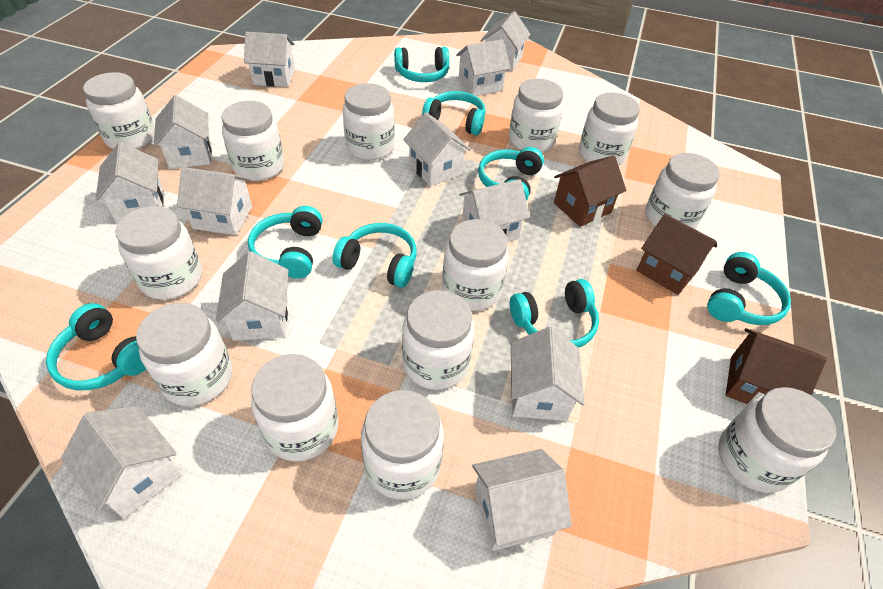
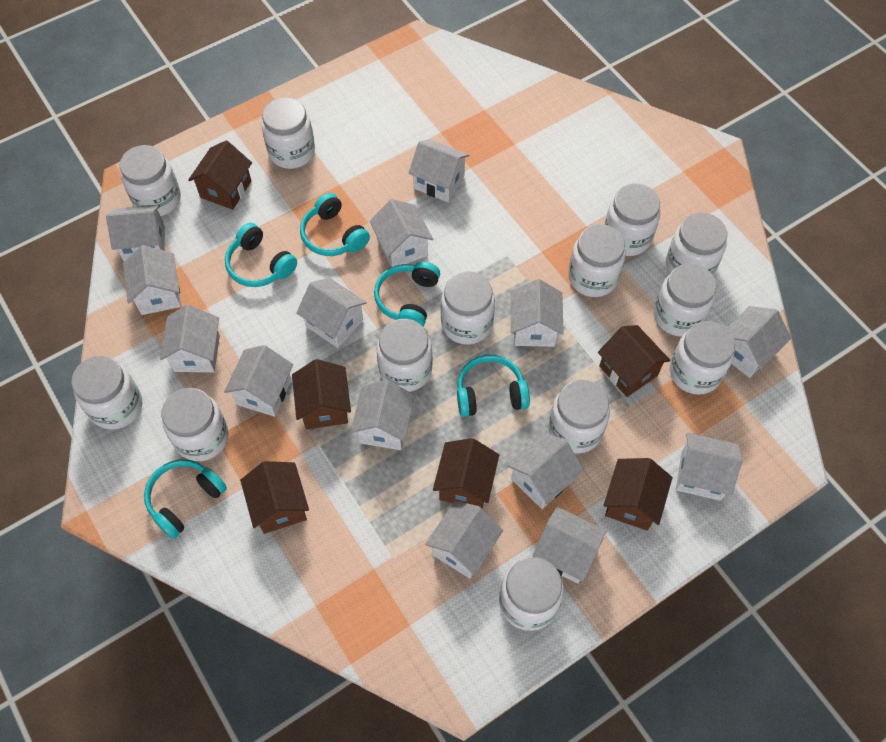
brown house: 3 -> 6
turquoise headphones: 8 -> 5
white house: 12 -> 14

